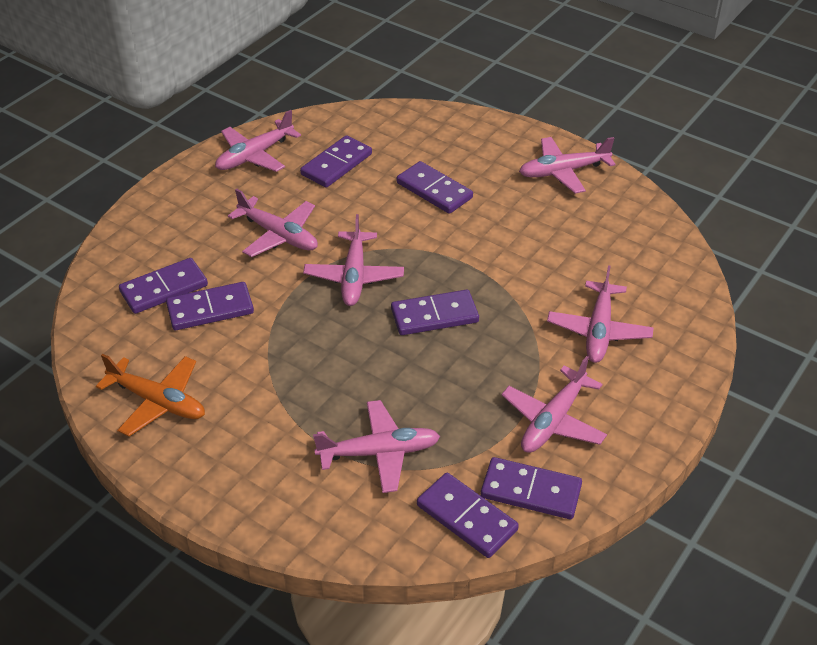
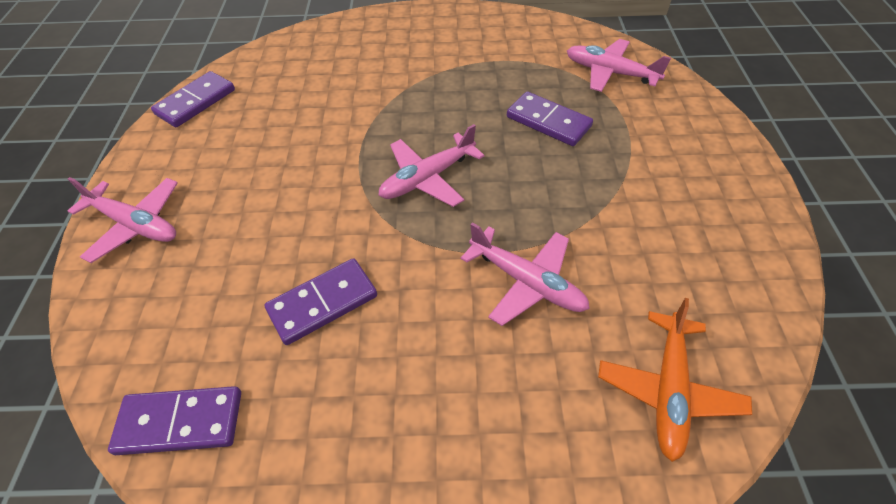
pink plane: 7 -> 4
purple domino: 7 -> 4

